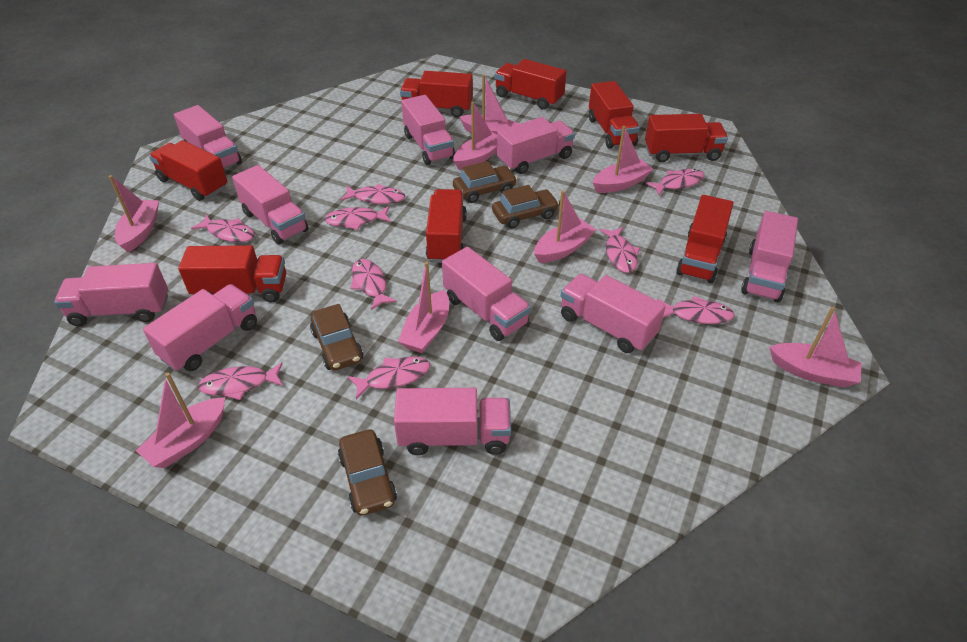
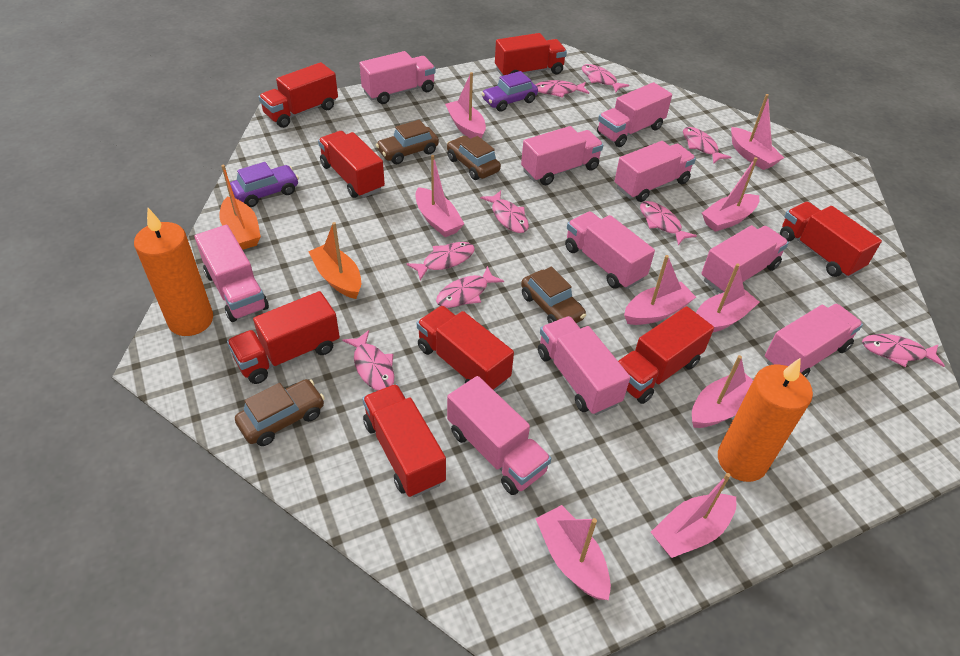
orange boat: 0 -> 2
orange candle: 0 -> 2
pink boat: 8 -> 9
purple car: 0 -> 2

